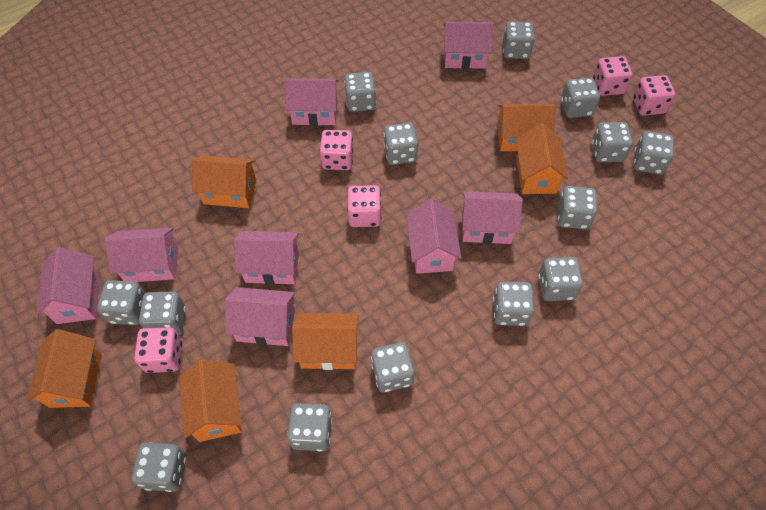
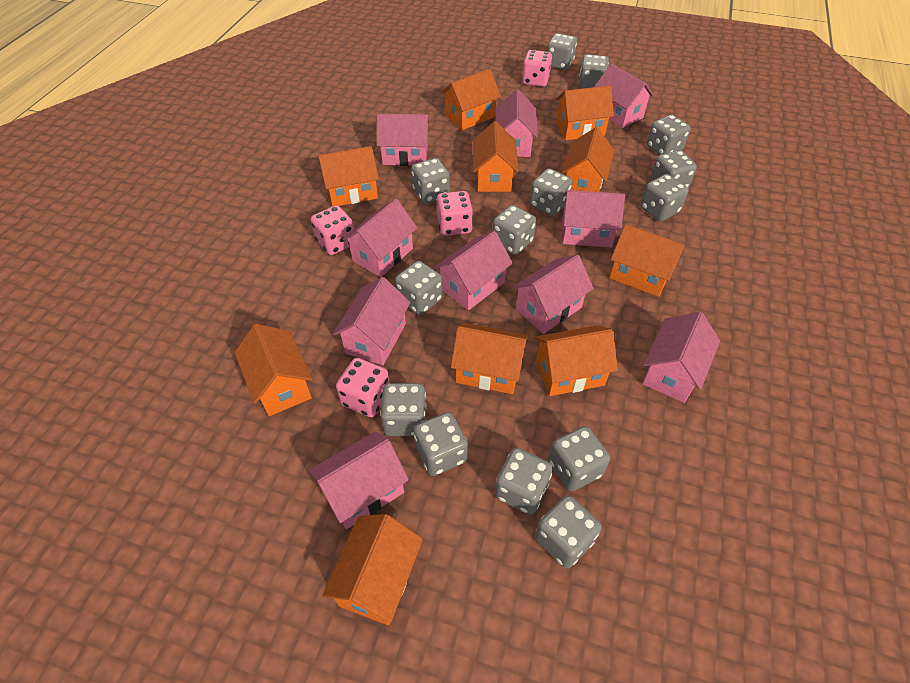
orange house: 6 -> 10
pink dice: 5 -> 4
pink house: 8 -> 10

